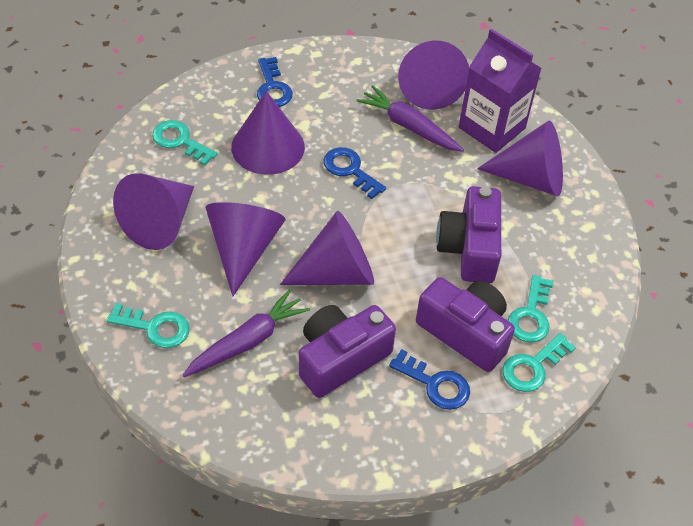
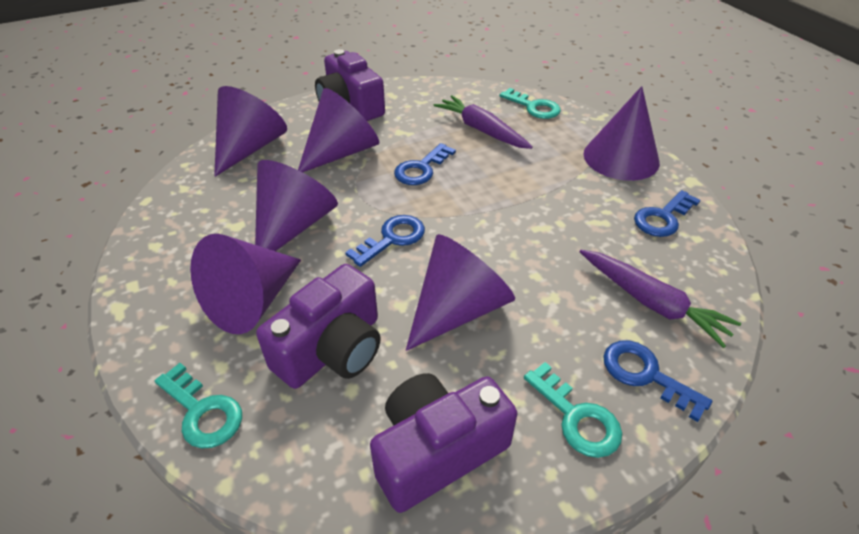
blue key: 3 -> 4
purple carton: 1 -> 0
turquoise key: 4 -> 3

